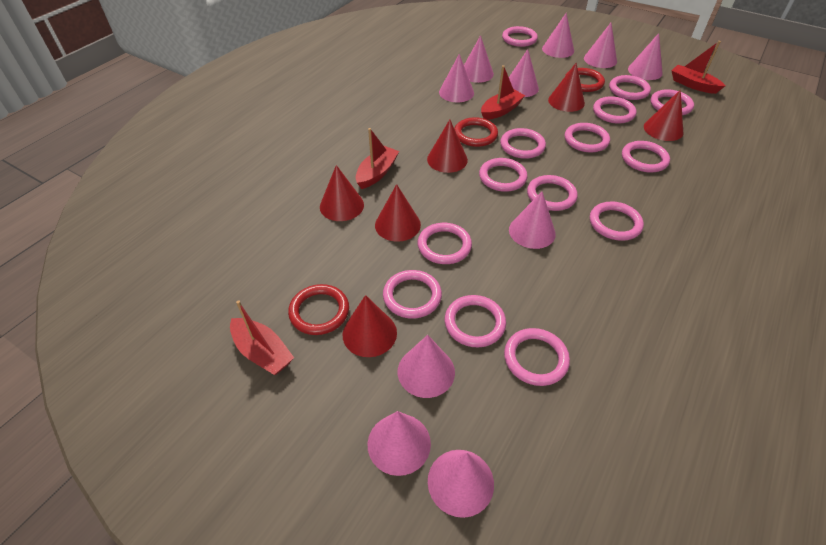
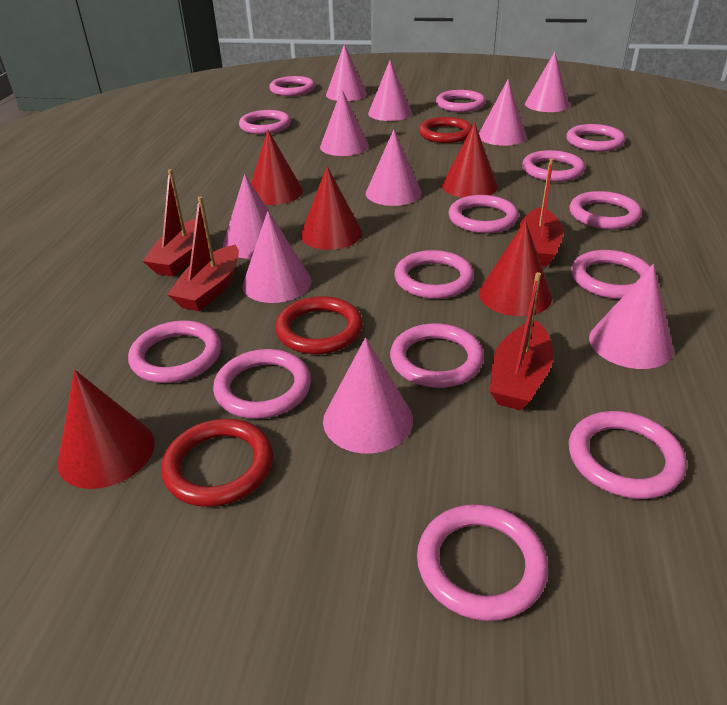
red cone: 6 -> 5

